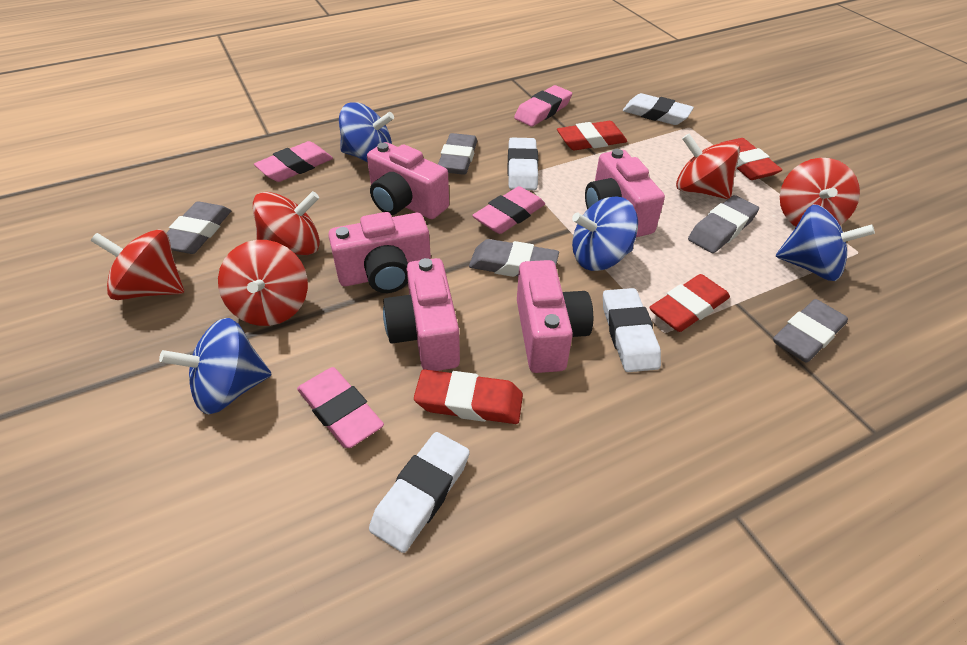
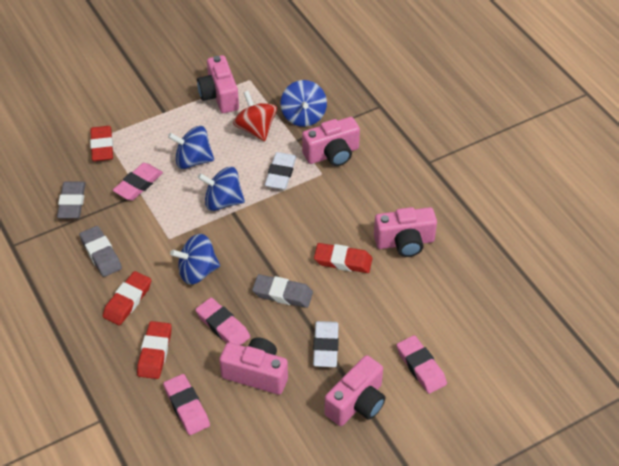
grey eraser: 5 -> 3
red spinning top: 5 -> 1
white eraser: 4 -> 2

